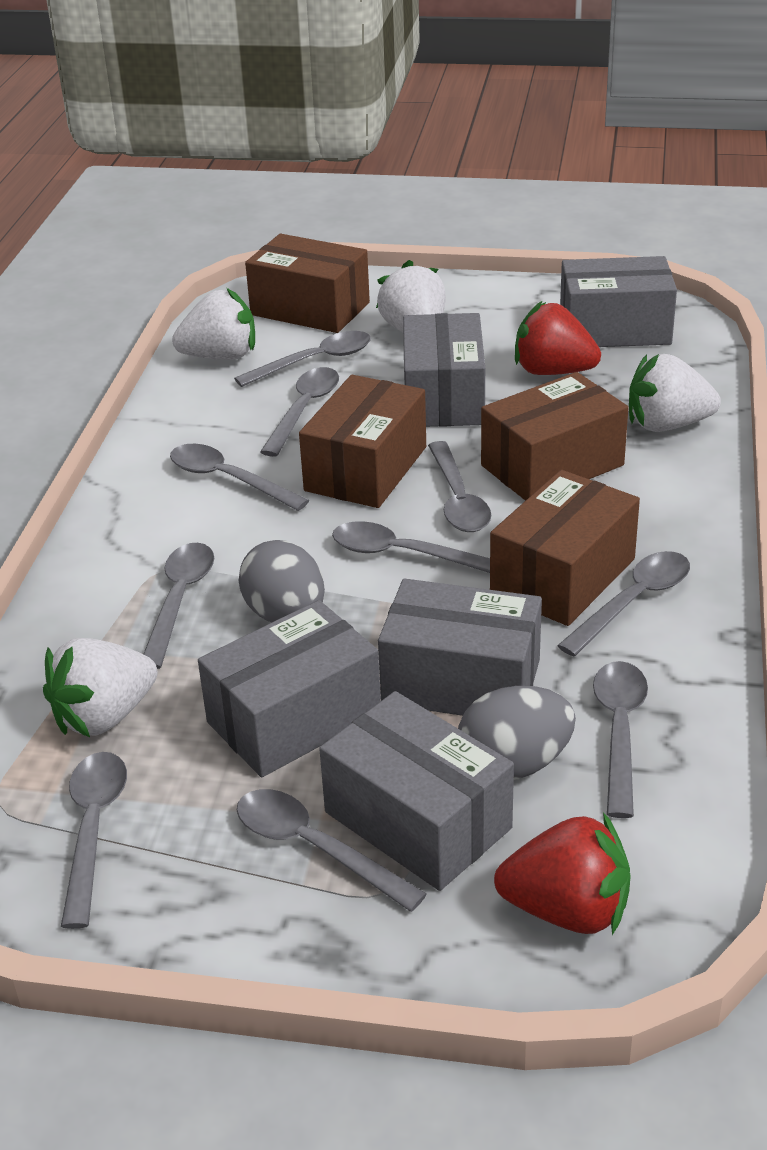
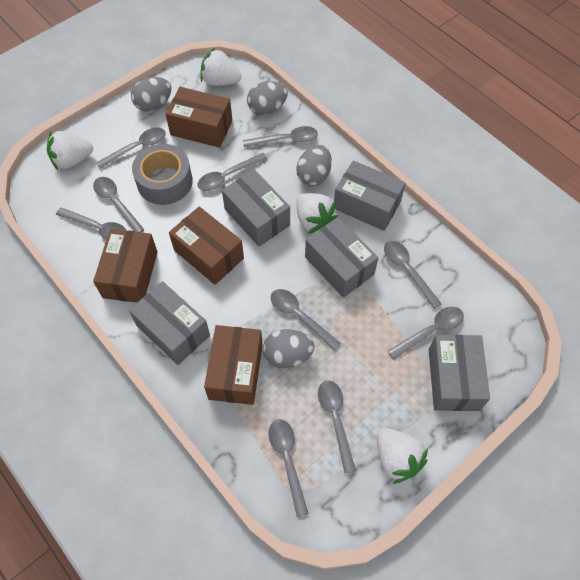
grey egg: 2 -> 4
grey tape: 0 -> 1
red strawberry: 2 -> 0

